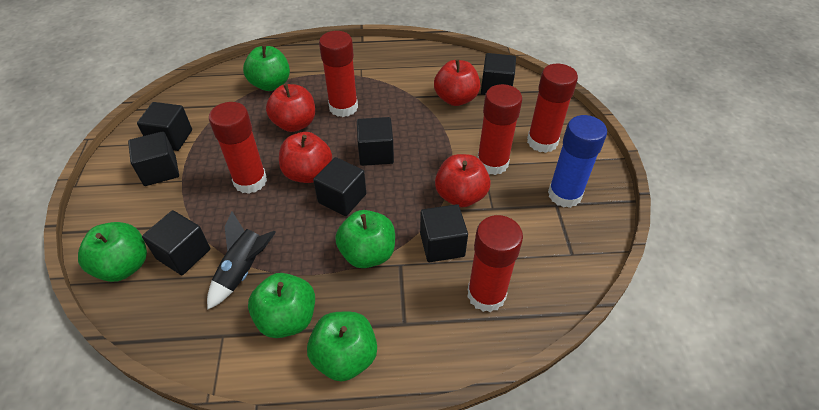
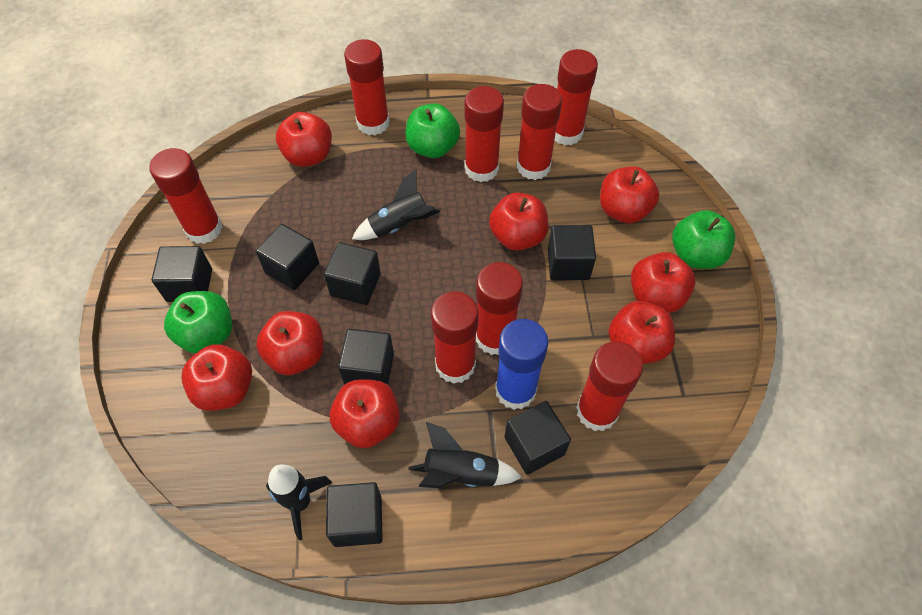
black rocket: 1 -> 3
green apple: 5 -> 3
red apple: 4 -> 8
red glue stick: 5 -> 8

